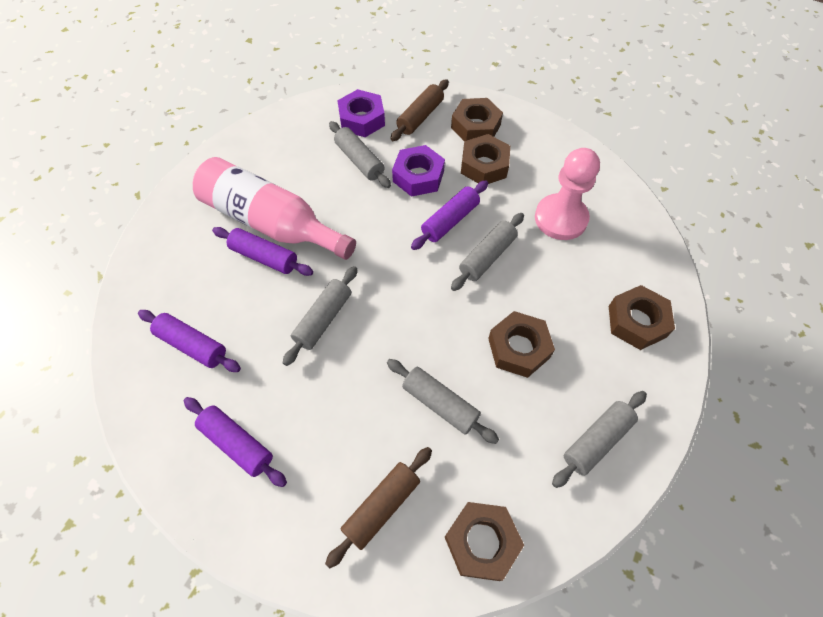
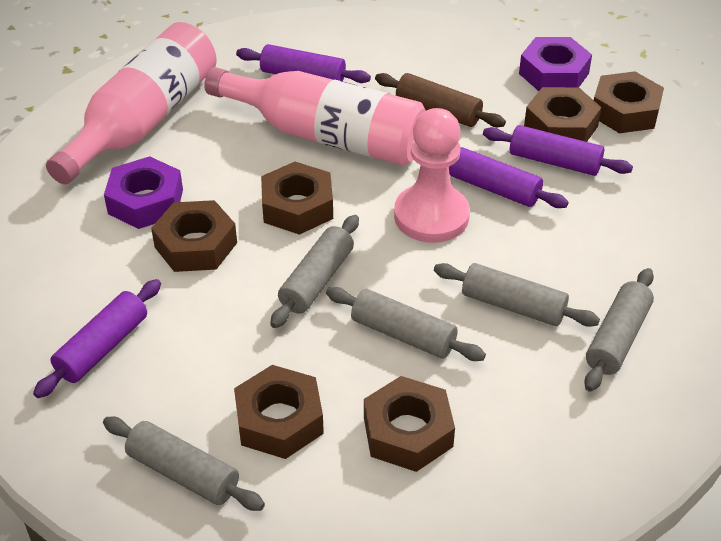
brown nut: 5 -> 6
brown rolling pin: 2 -> 1
pink bottle: 1 -> 2

